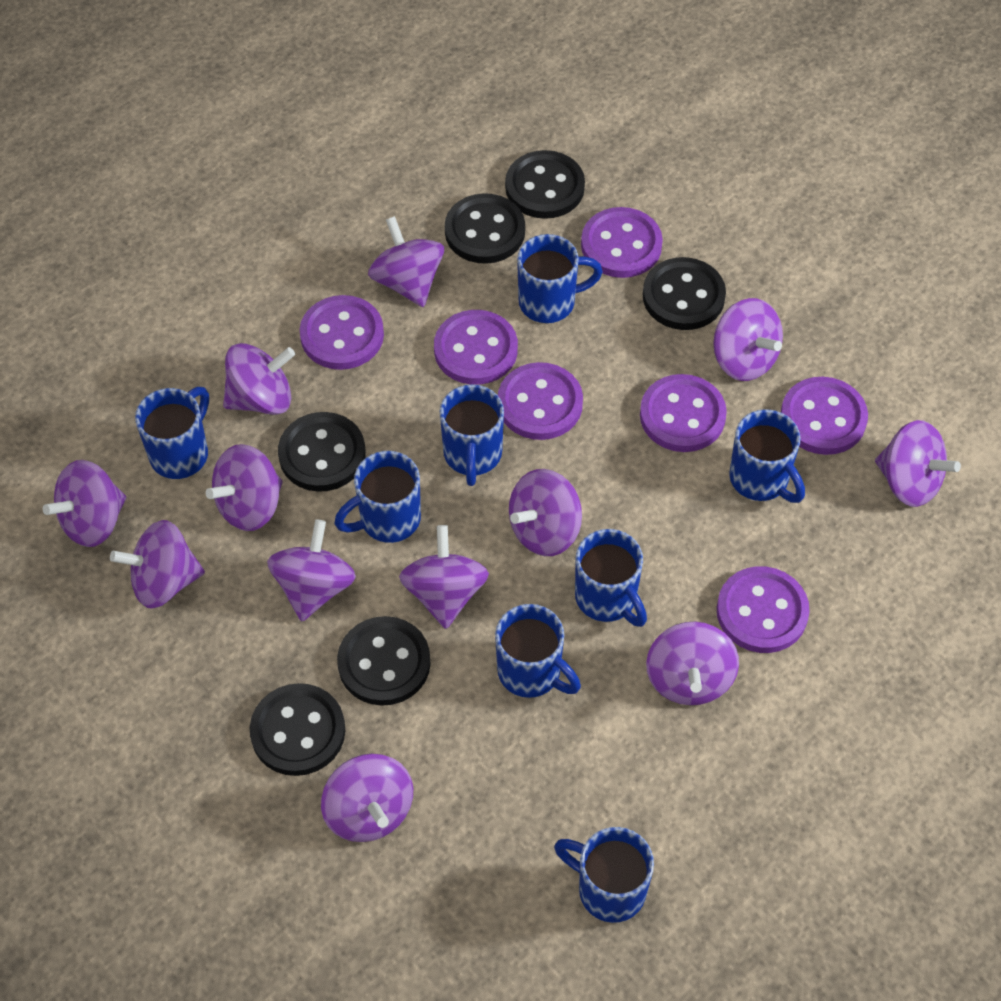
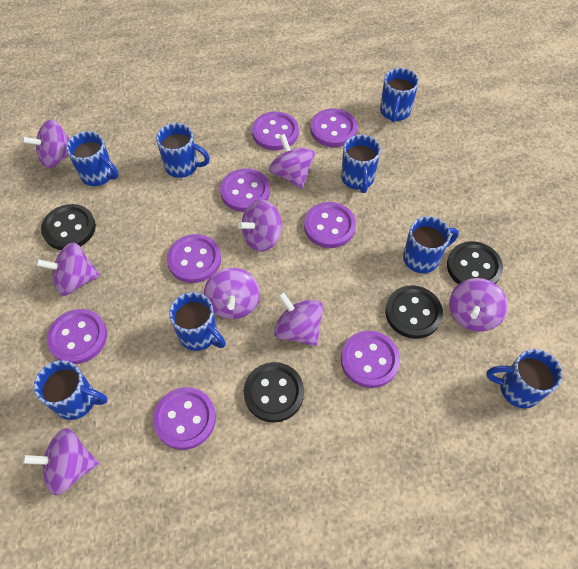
black button: 6 -> 4
purple button: 7 -> 8
purple spinning top: 12 -> 8

